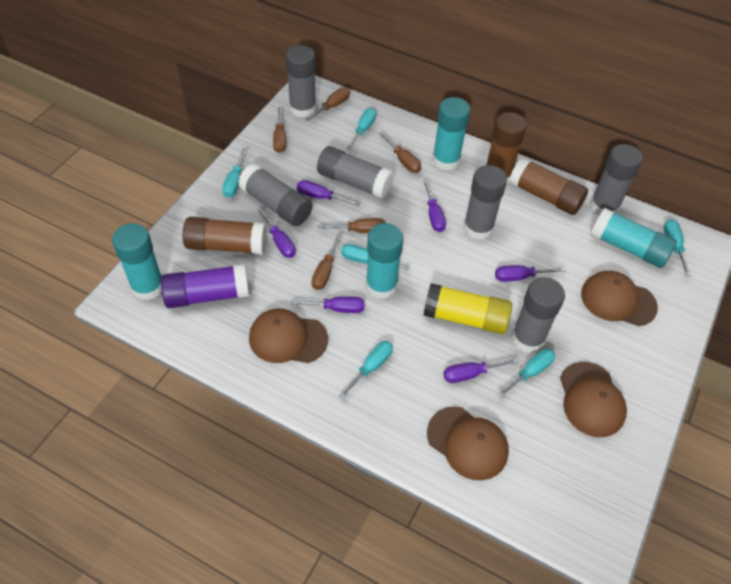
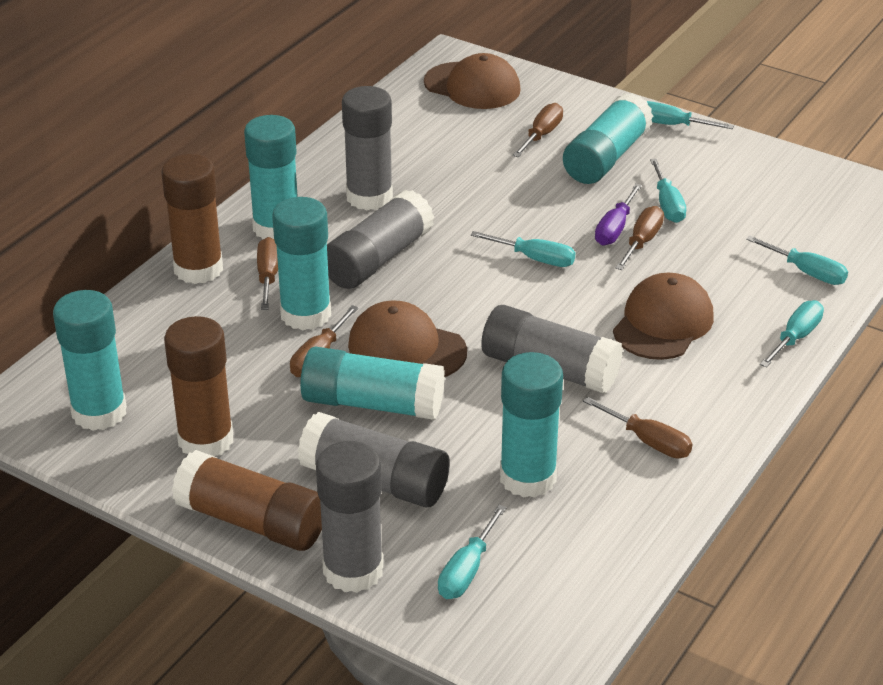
brown cap: 4 -> 3
grey glue stick: 6 -> 5
purple glue stick: 1 -> 0
purple screwdriver: 6 -> 1
turquoise glue stick: 4 -> 6
yellow glue stick: 1 -> 0

